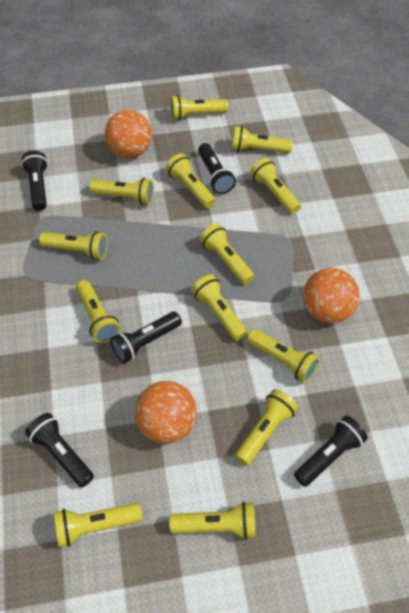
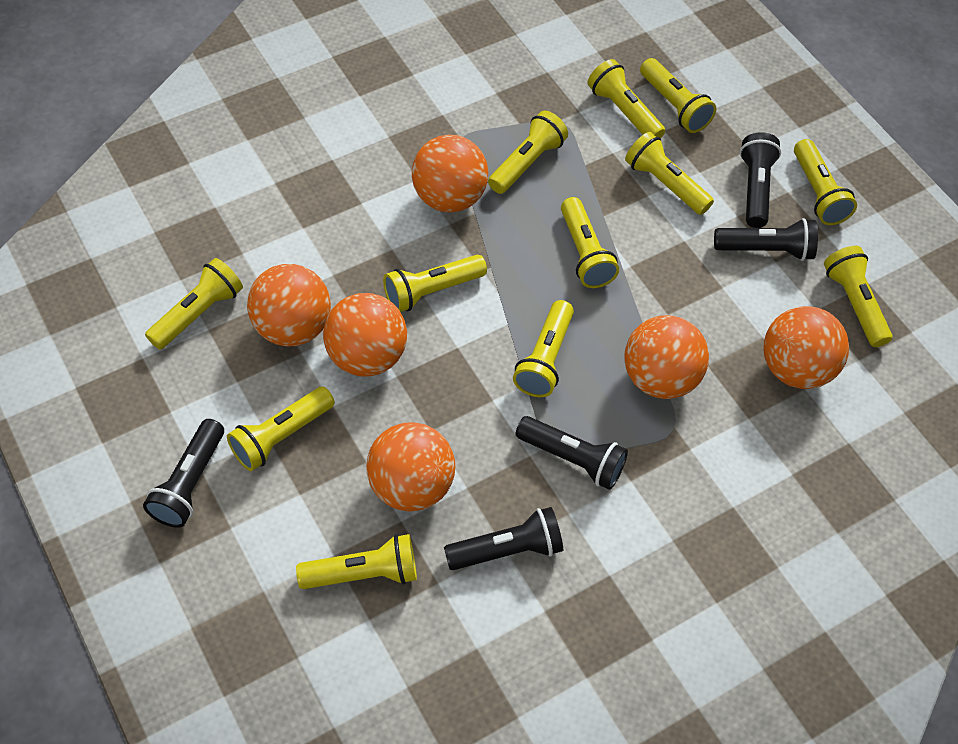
orange ball: 3 -> 6
yellow flashlight: 13 -> 12

